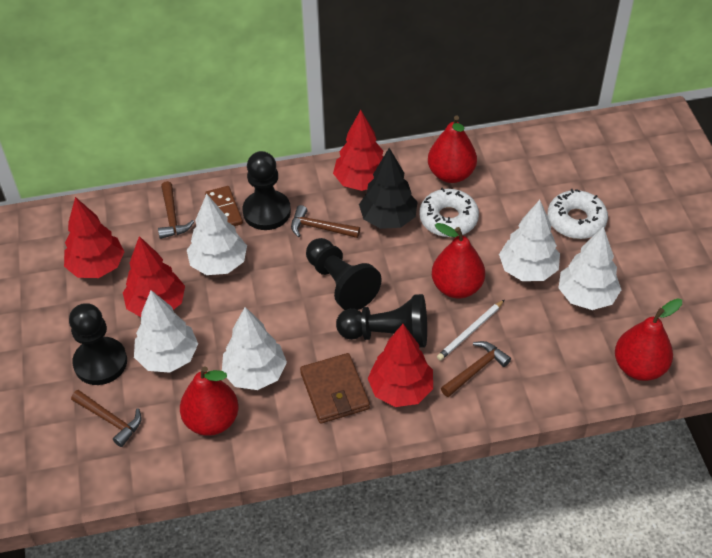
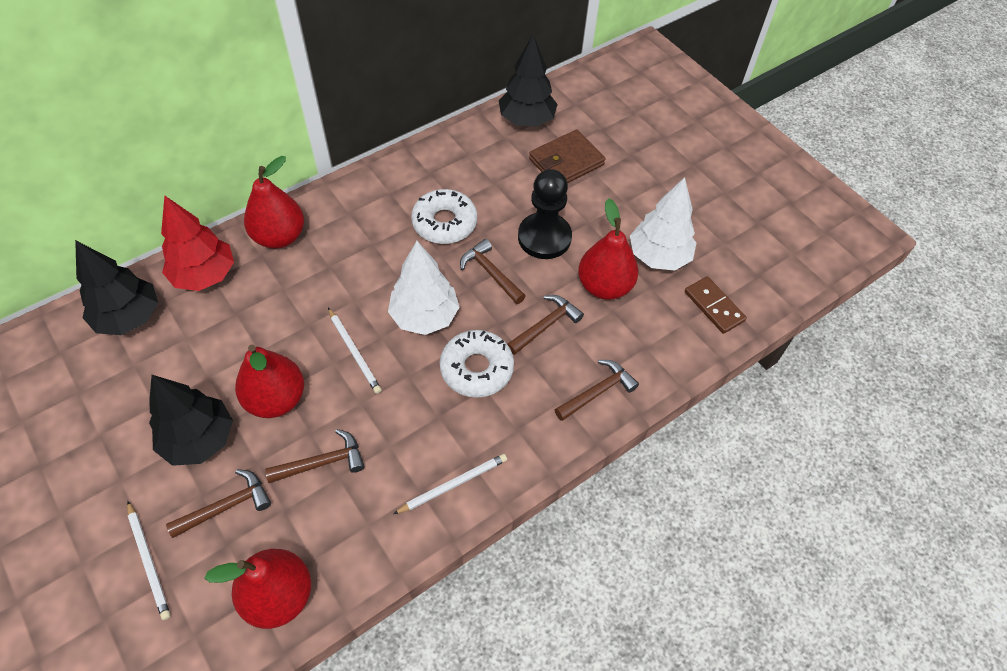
black pawn: 4 -> 1
black tree: 1 -> 3
brown hammer: 4 -> 5
red tree: 4 -> 1
white pencil: 1 -> 3
white tree: 5 -> 2

